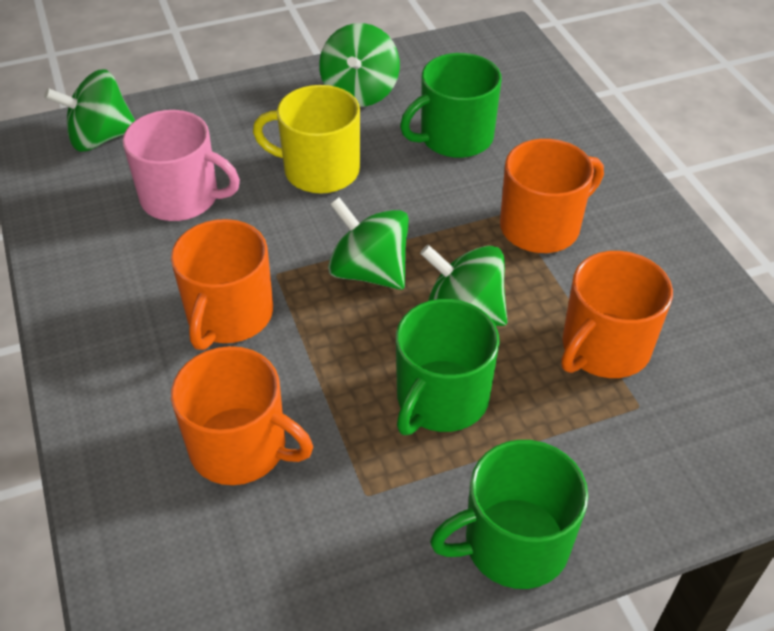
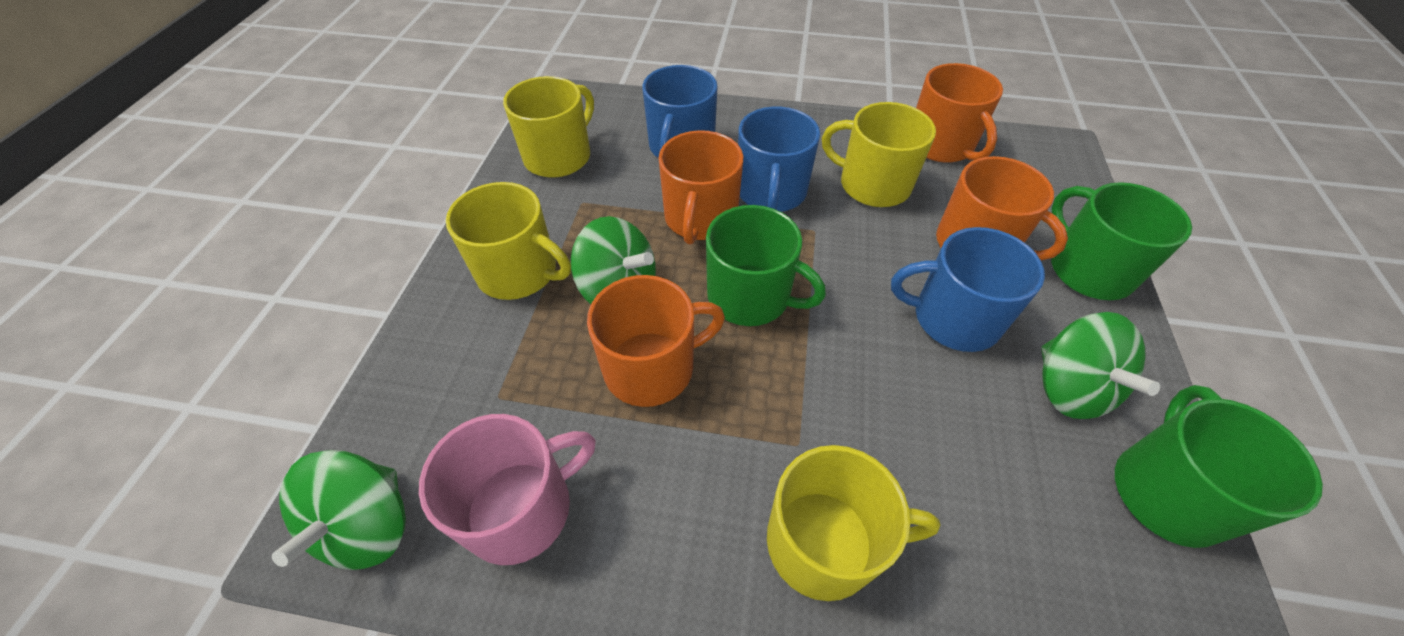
blue mug: 0 -> 3
green spinning top: 4 -> 3
yellow mug: 1 -> 4

